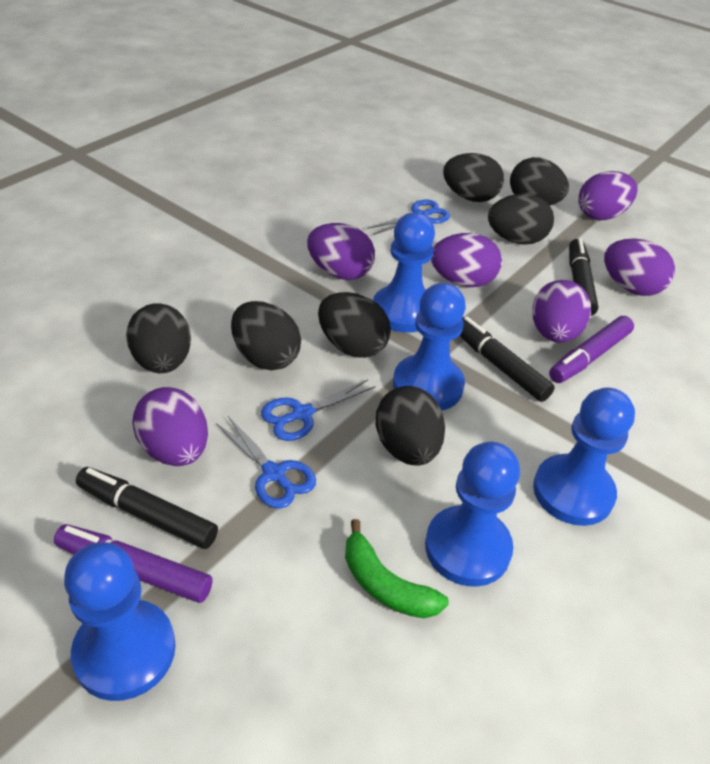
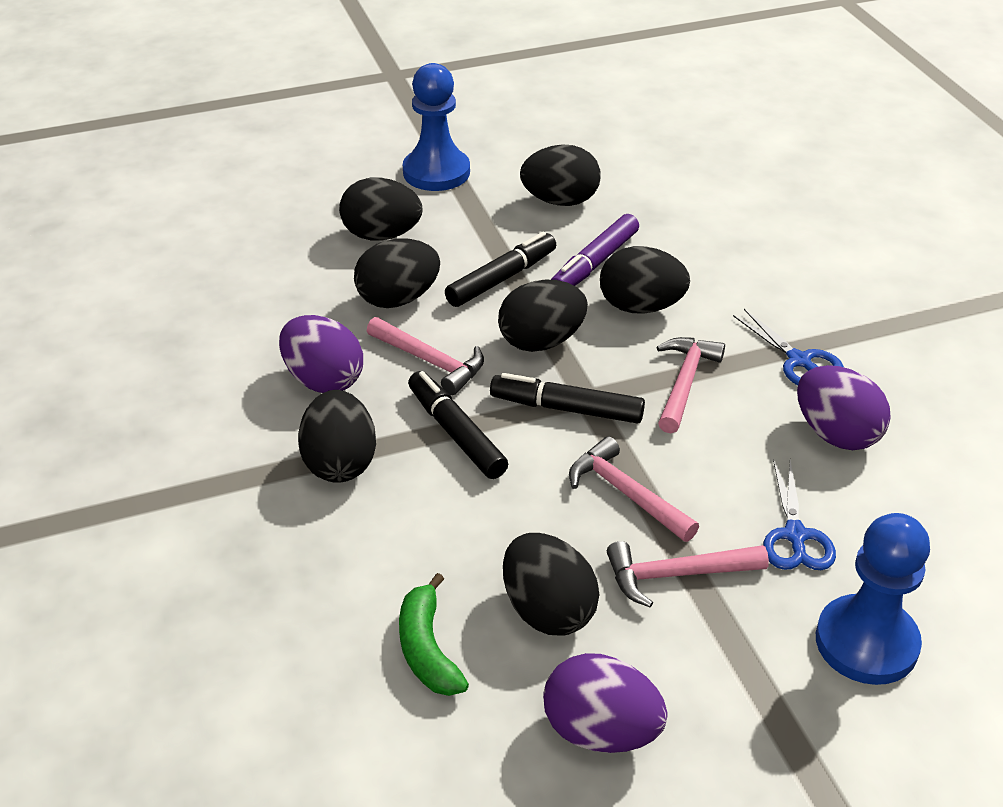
blue pawn: 5 -> 2
blue scissors: 3 -> 2
pink hammer: 0 -> 4
purple egg: 6 -> 3
purple marker: 2 -> 1

